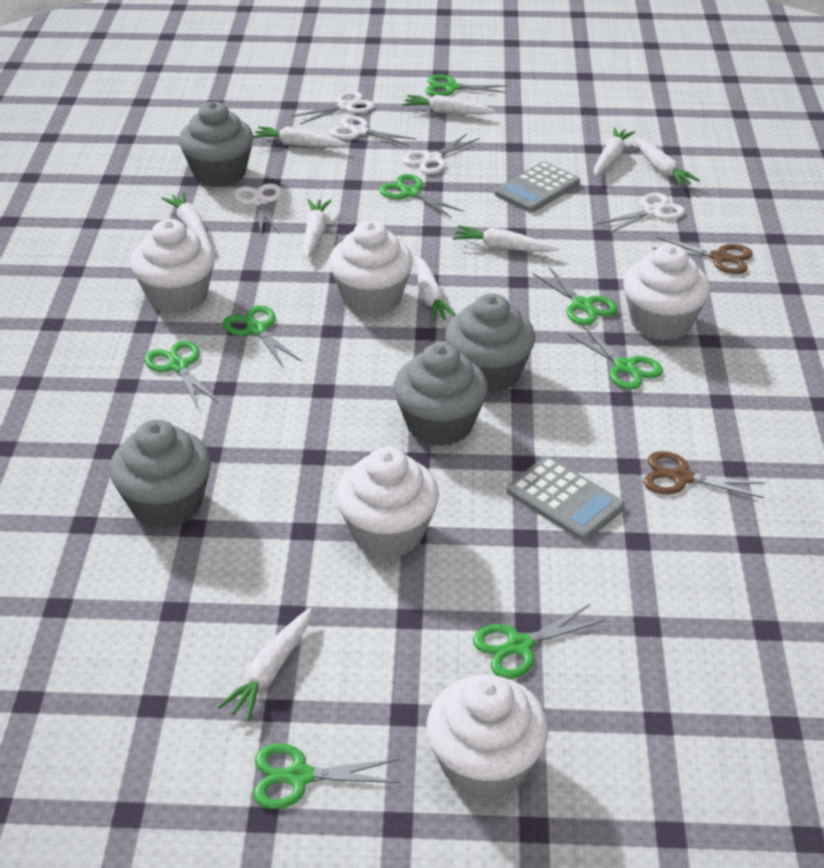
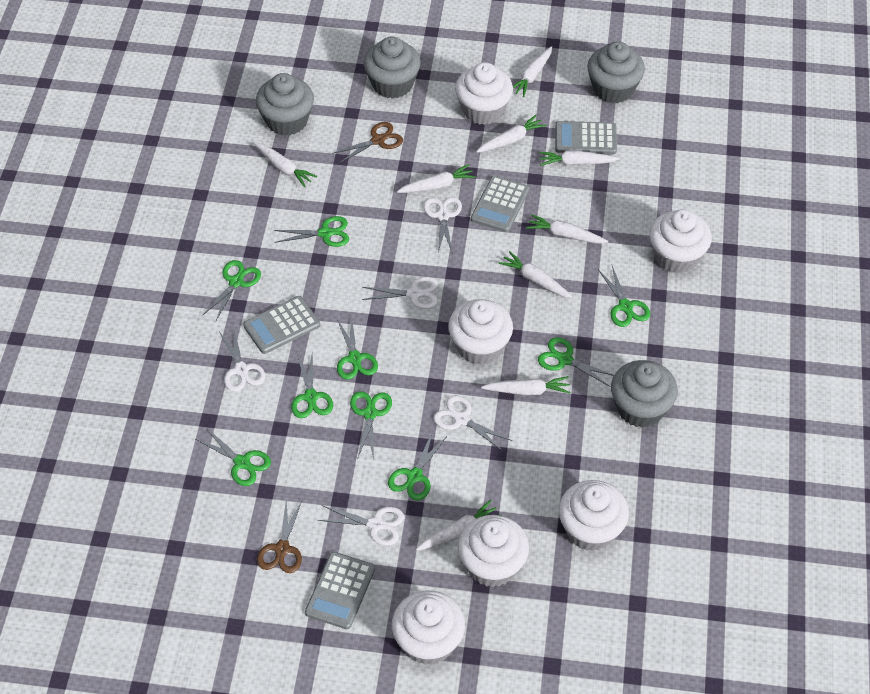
green scissors: 8 -> 9
grey calculator: 2 -> 4
white cupcake: 5 -> 6

